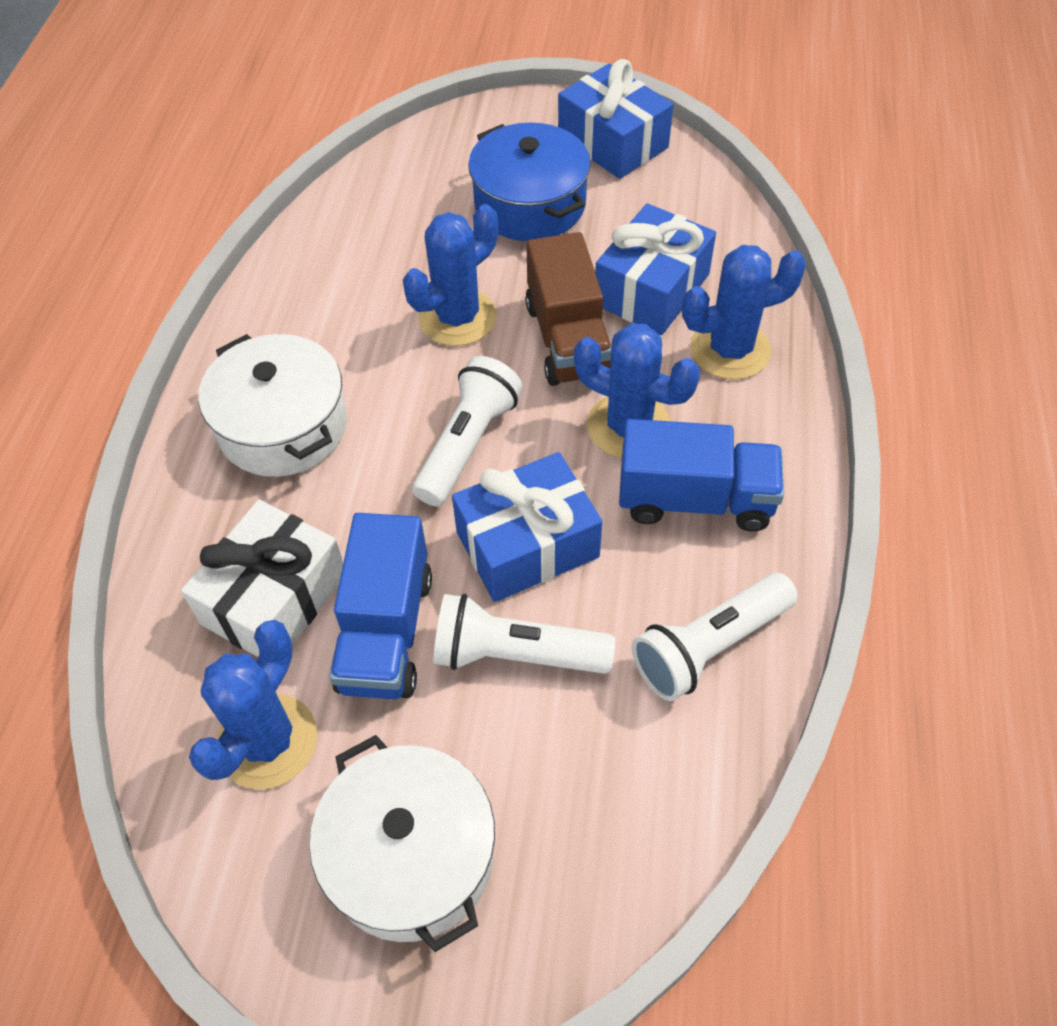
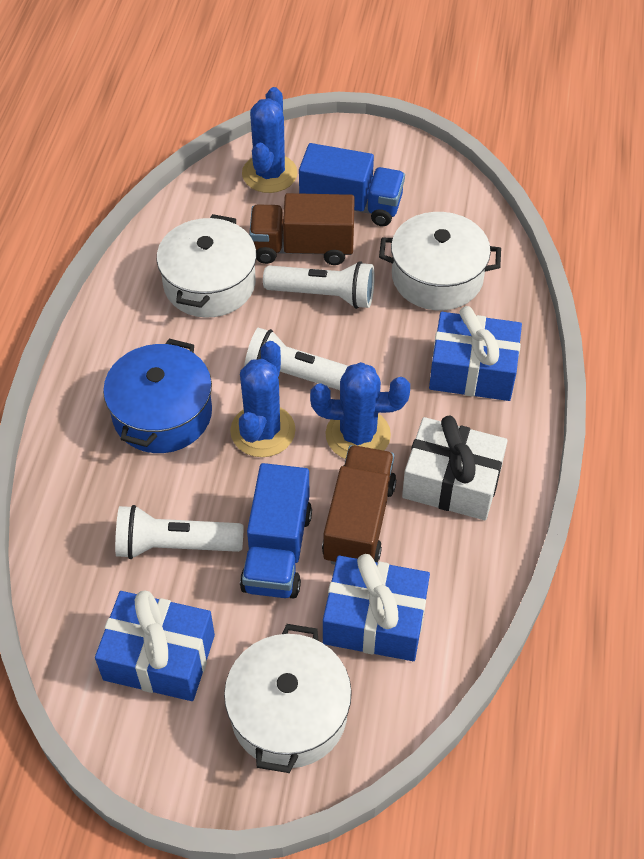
blue cactus: 4 -> 3
brown truck: 1 -> 2
white pot: 2 -> 3

